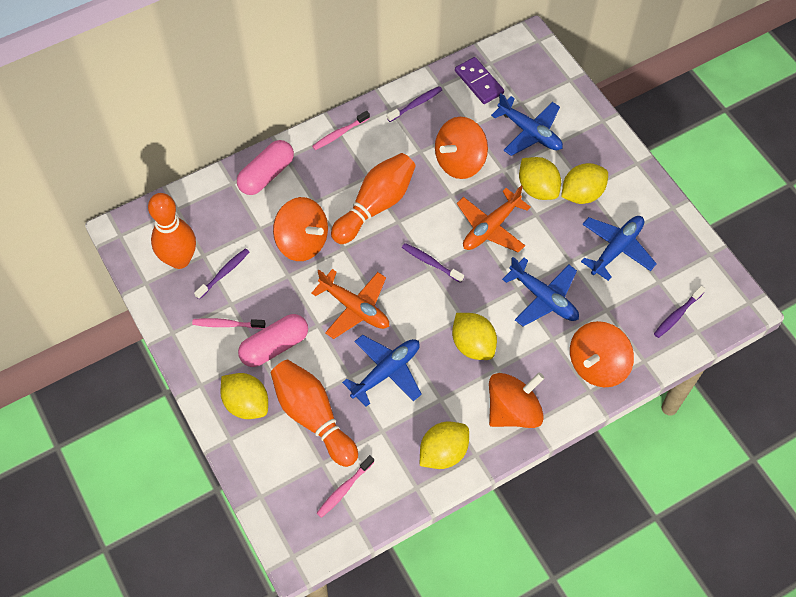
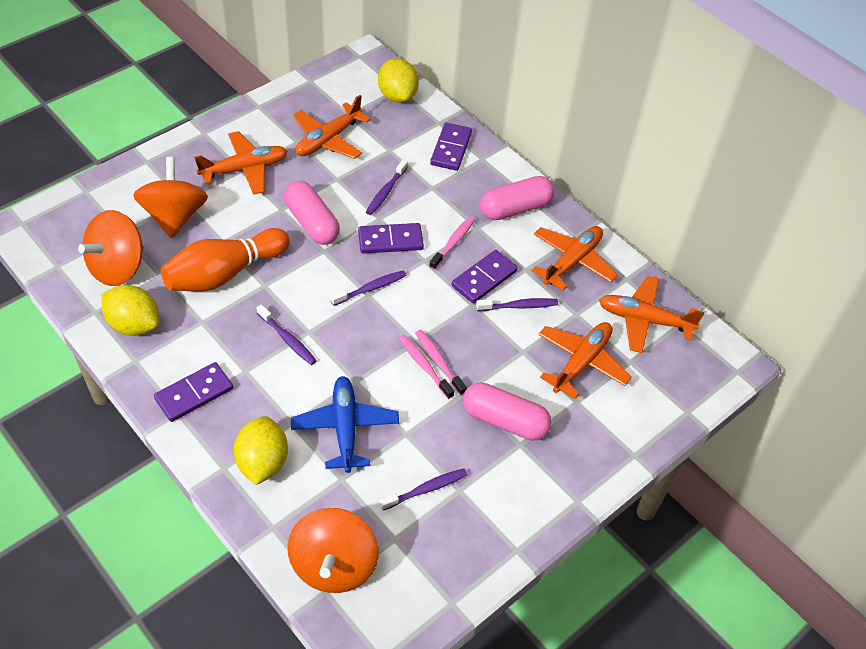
blue plane: 4 -> 1
orange bowling pin: 3 -> 1
orange plane: 2 -> 5
orange spinning top: 4 -> 3
pink capsule: 2 -> 3
purple domino: 1 -> 4
purple toothbrush: 4 -> 5
yellow lemon: 5 -> 3

